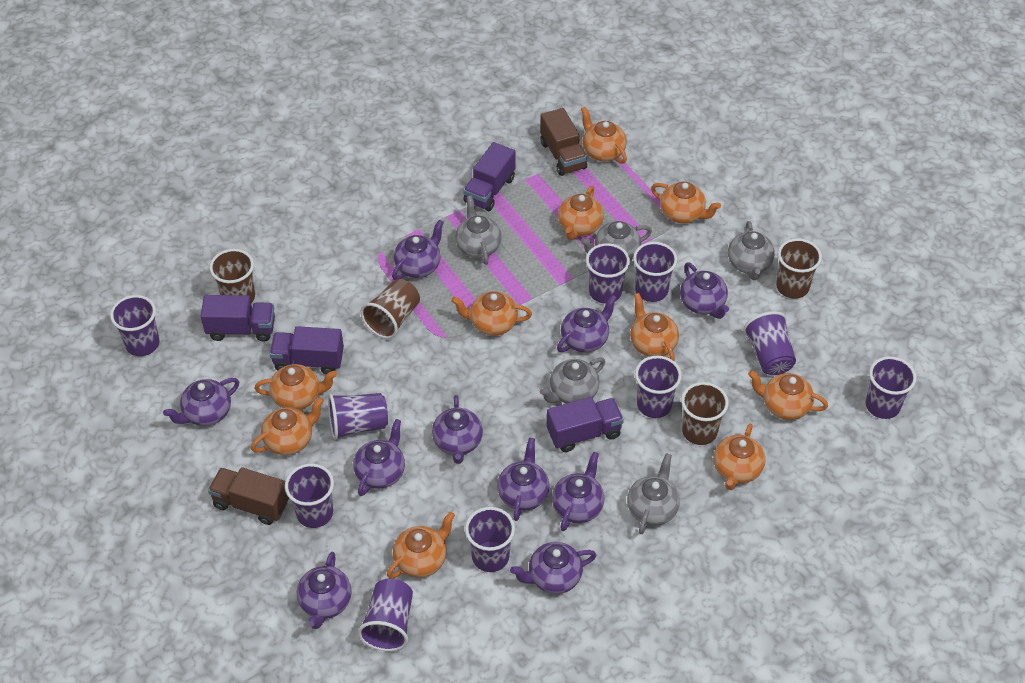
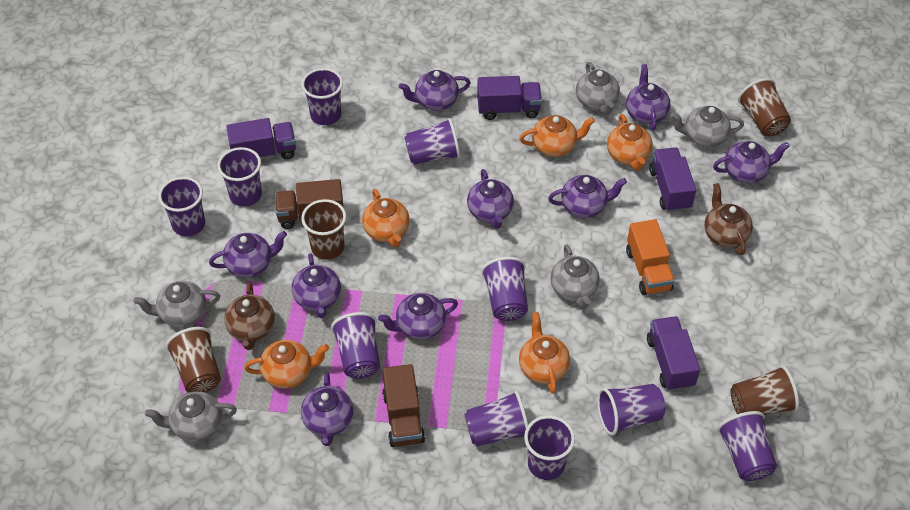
brown teapot: 0 -> 2
orange teapot: 10 -> 5
orange truck: 0 -> 1
purple teapot: 10 -> 9

